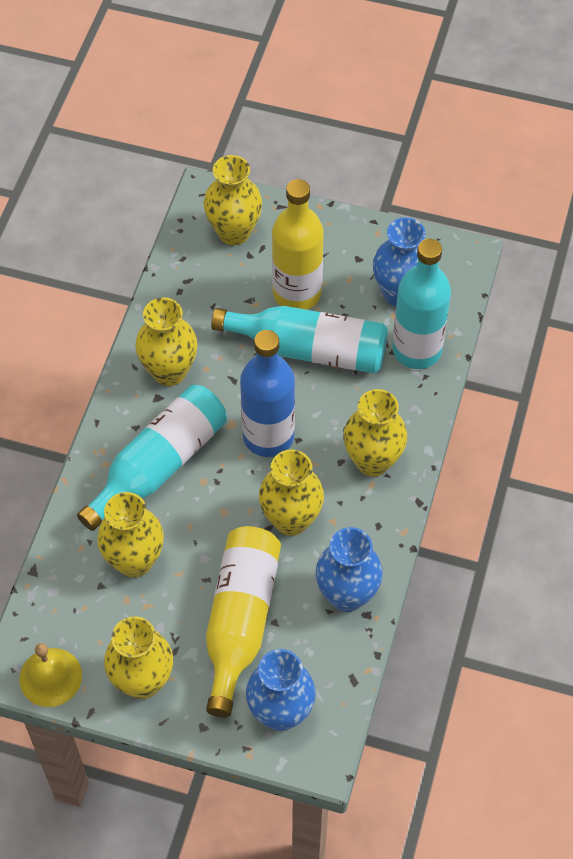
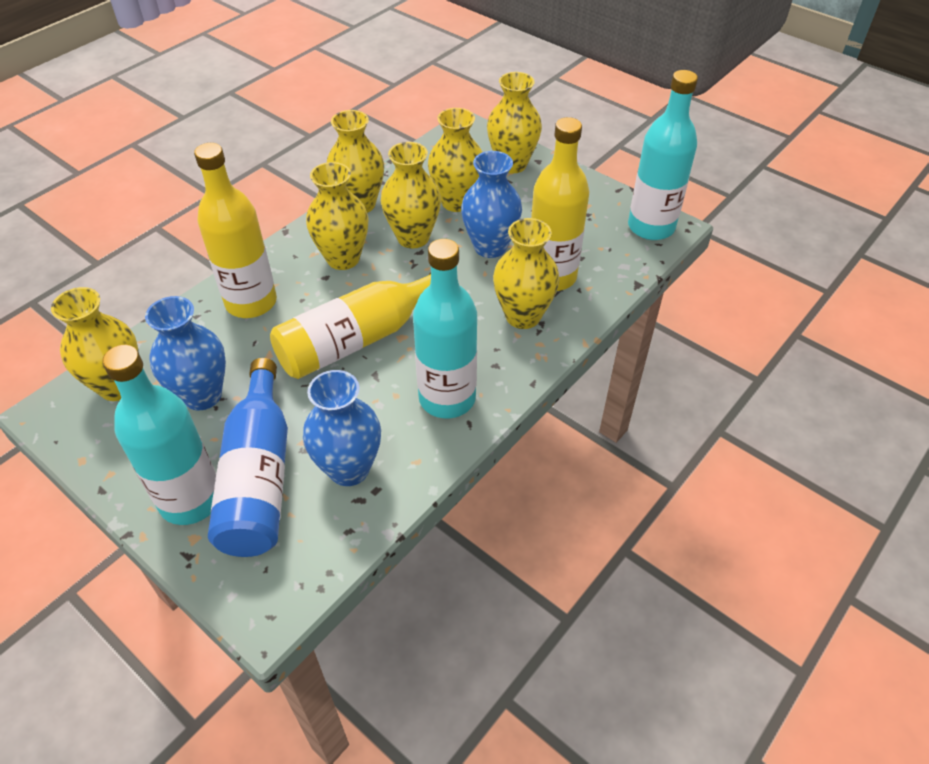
yellow bell: 1 -> 0
yellow bottle: 2 -> 3
yellow vase: 6 -> 7

